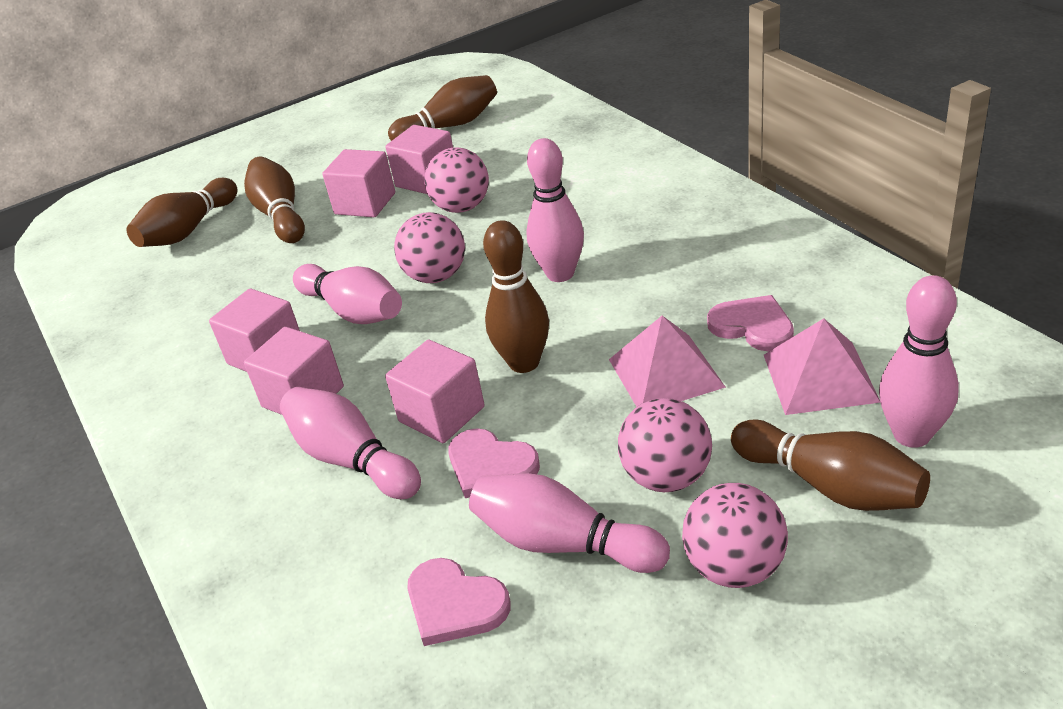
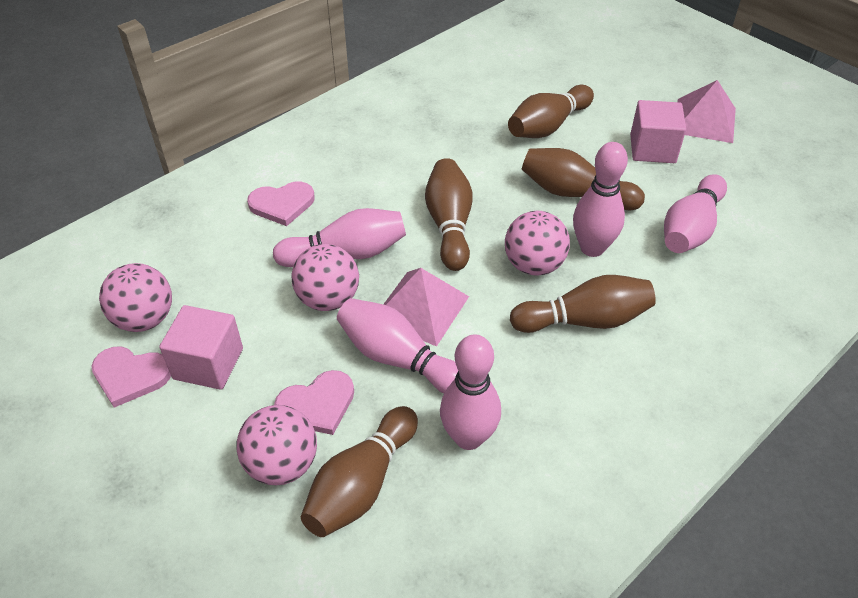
pink cube: 5 -> 2

